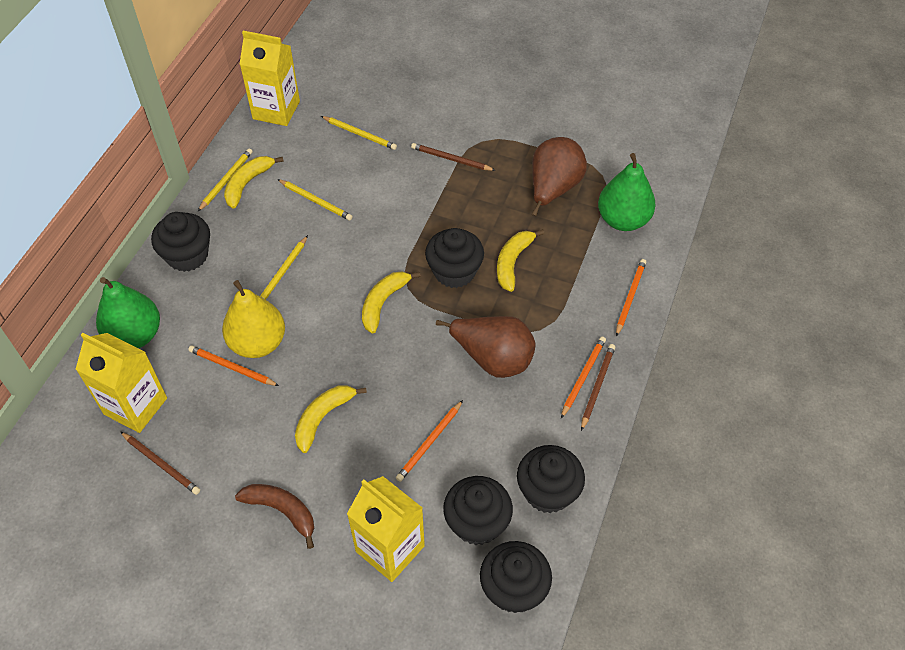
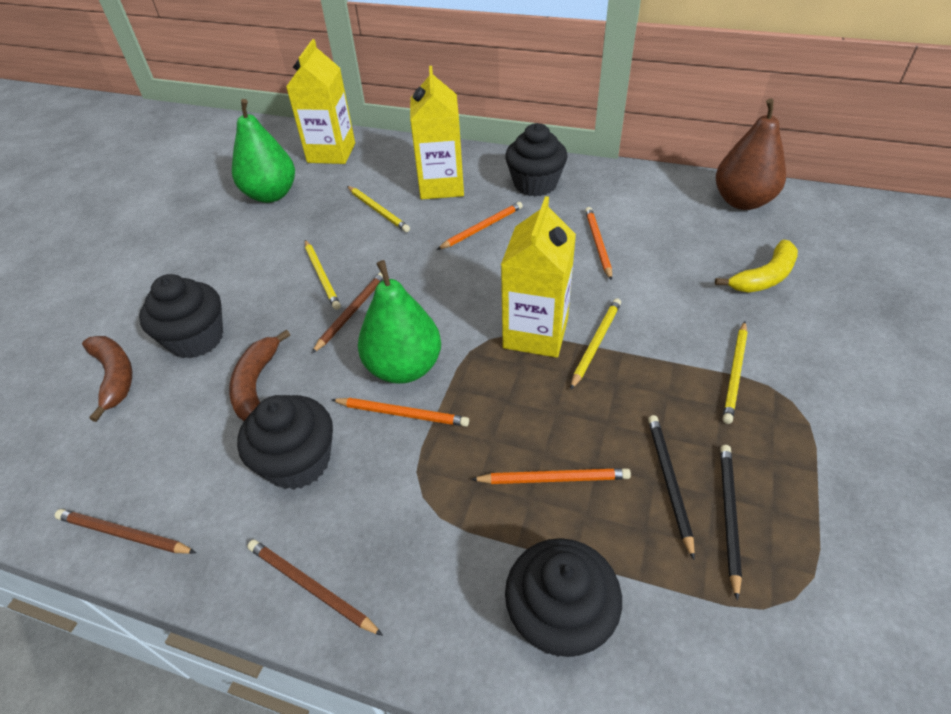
black cupcake: 5 -> 4
black pencil: 0 -> 2
brown banana: 1 -> 2
brown pear: 2 -> 1
yellow banana: 4 -> 1
yellow pear: 1 -> 0

